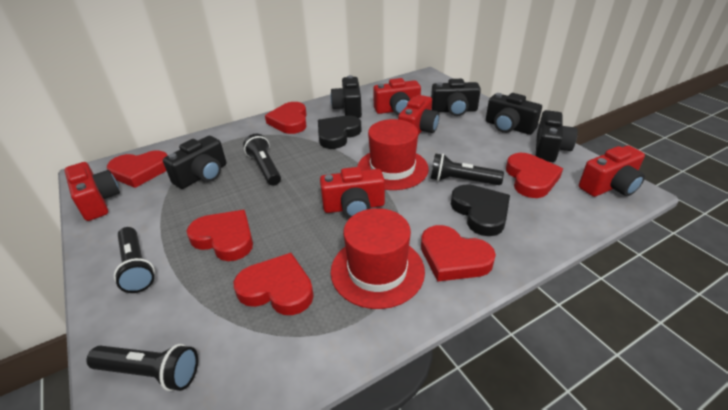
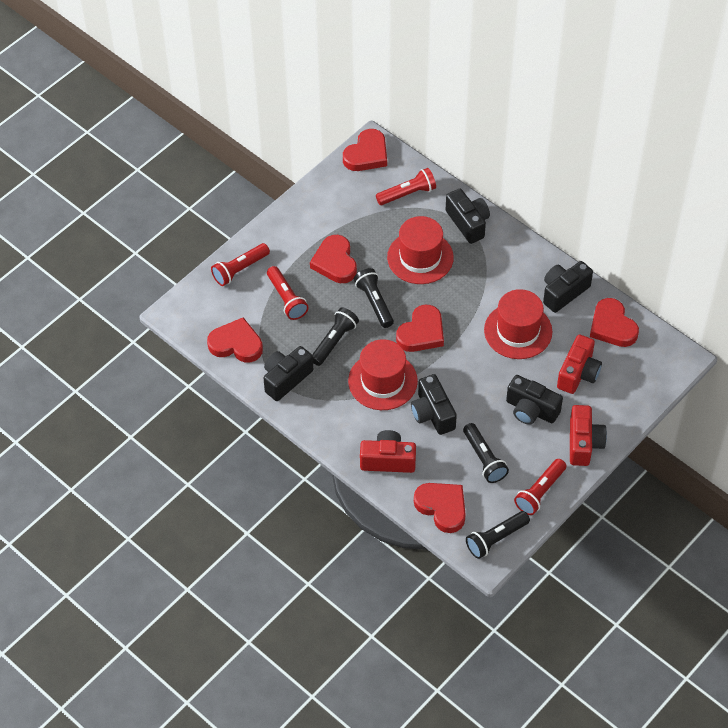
black heart: 2 -> 0
red camera: 5 -> 3
red flashlight: 0 -> 4
red hat: 2 -> 3

